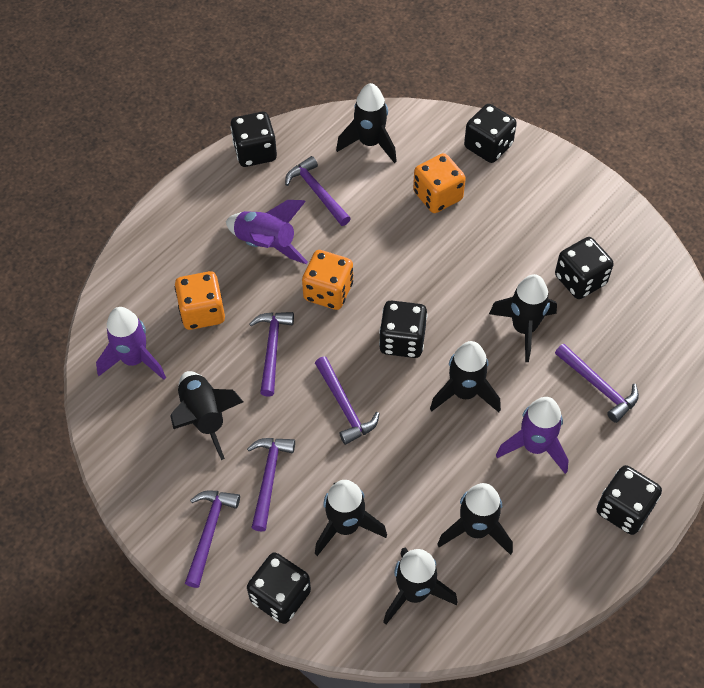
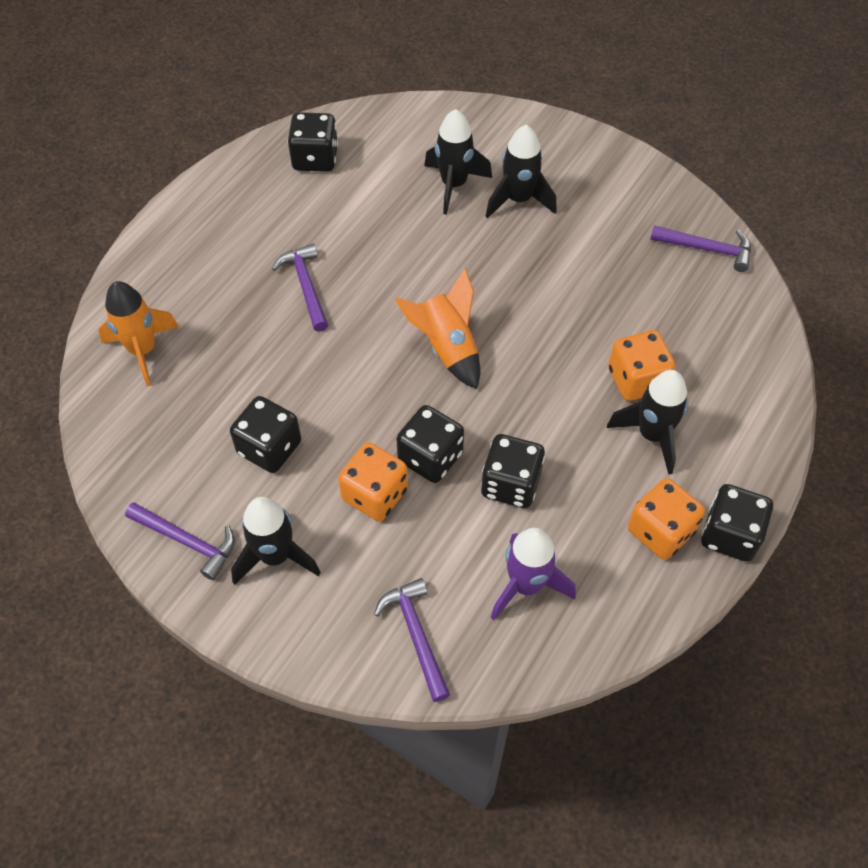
black dice: 6 -> 5
black rocket: 7 -> 4
orange rocket: 0 -> 2
purple hammer: 6 -> 4
purple rocket: 3 -> 1

